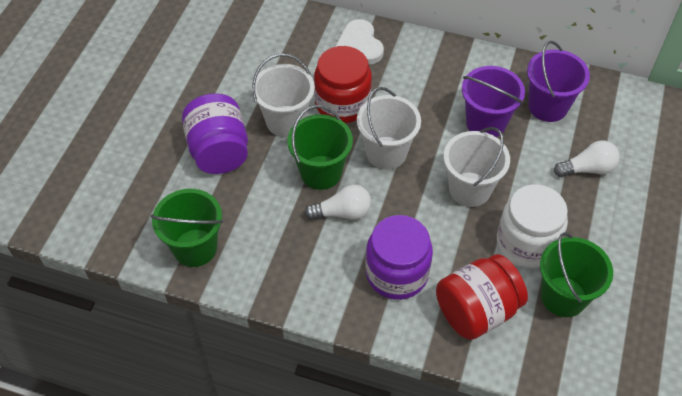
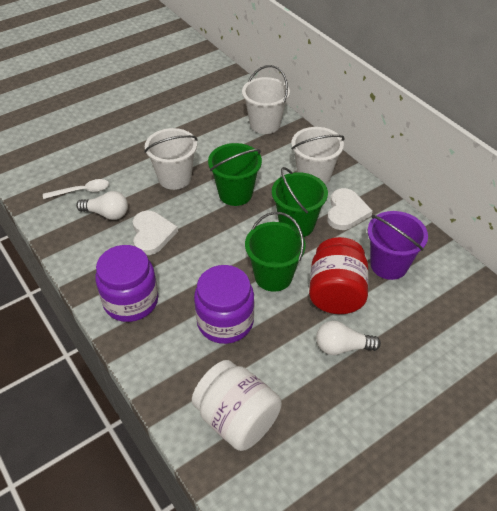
purple bucket: 2 -> 1
red jar: 2 -> 1
white heart: 1 -> 2
white spoon: 0 -> 1

